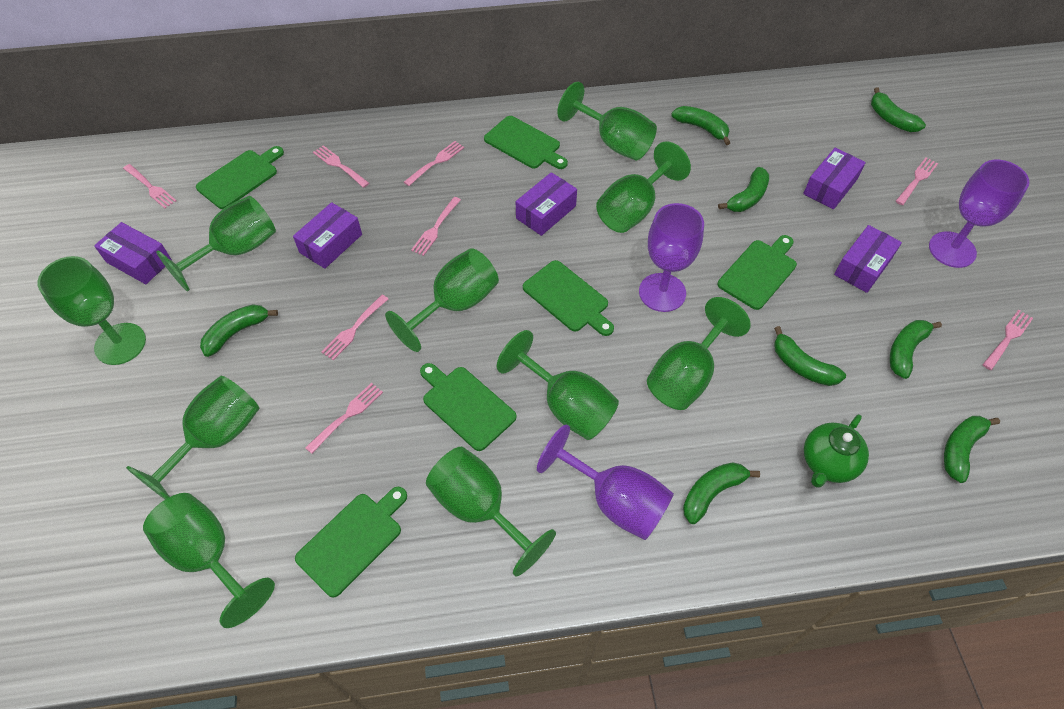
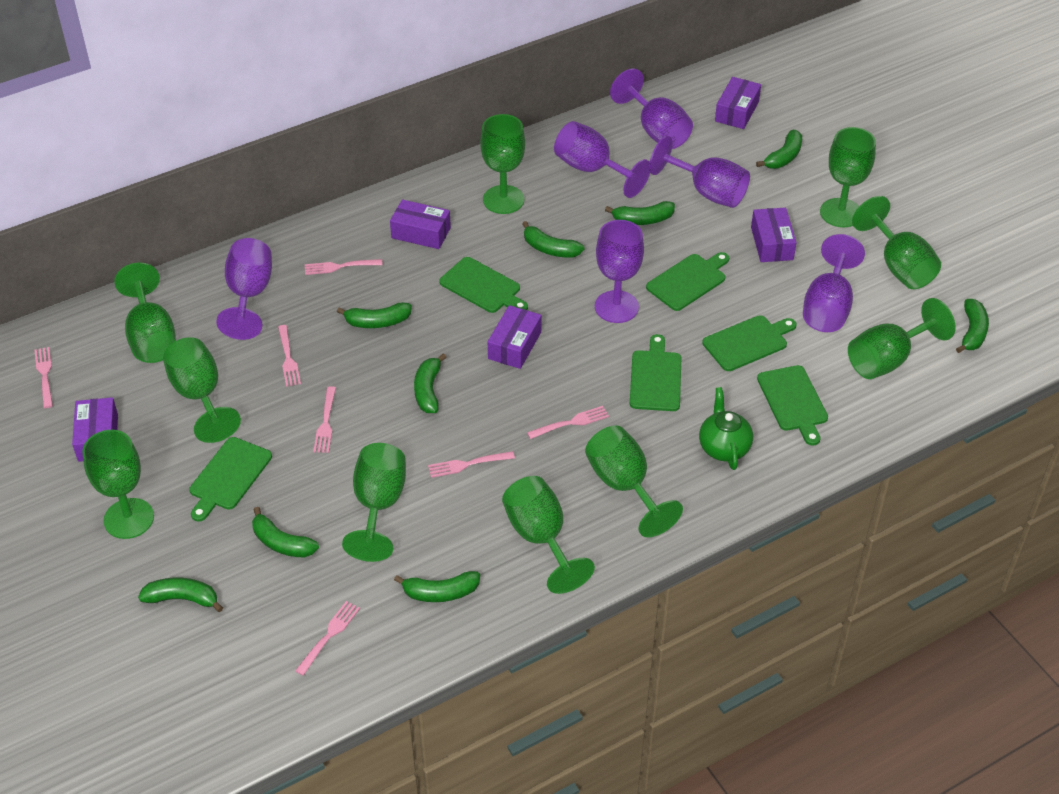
green banana: 8 -> 9
pink fork: 8 -> 7
purple goblet: 3 -> 6

